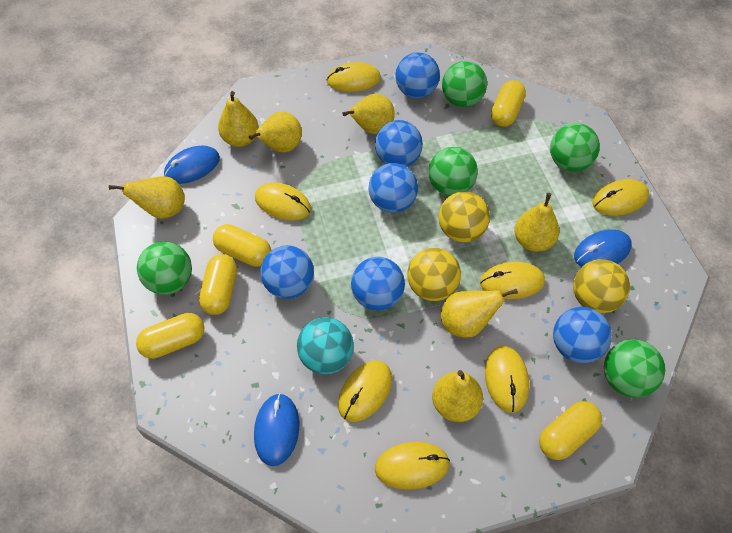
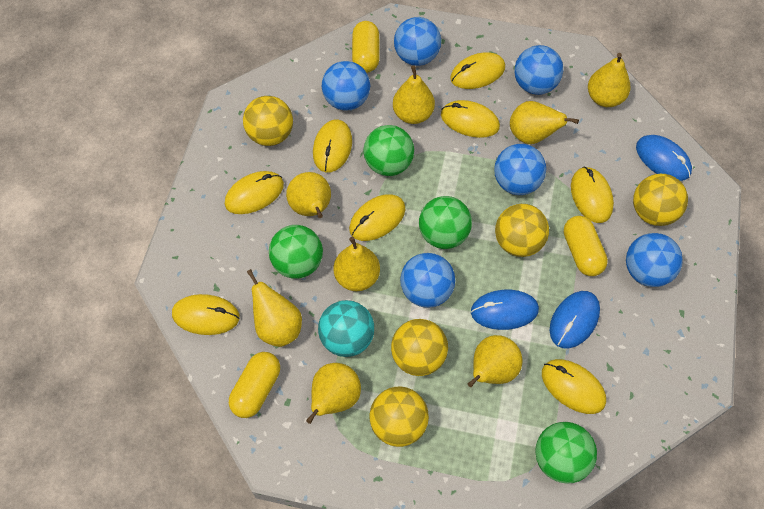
green ball: 5 -> 4
yellow ball: 3 -> 5
yellow capsule: 5 -> 3
yellow mouse: 7 -> 8
yellow pear: 7 -> 8

